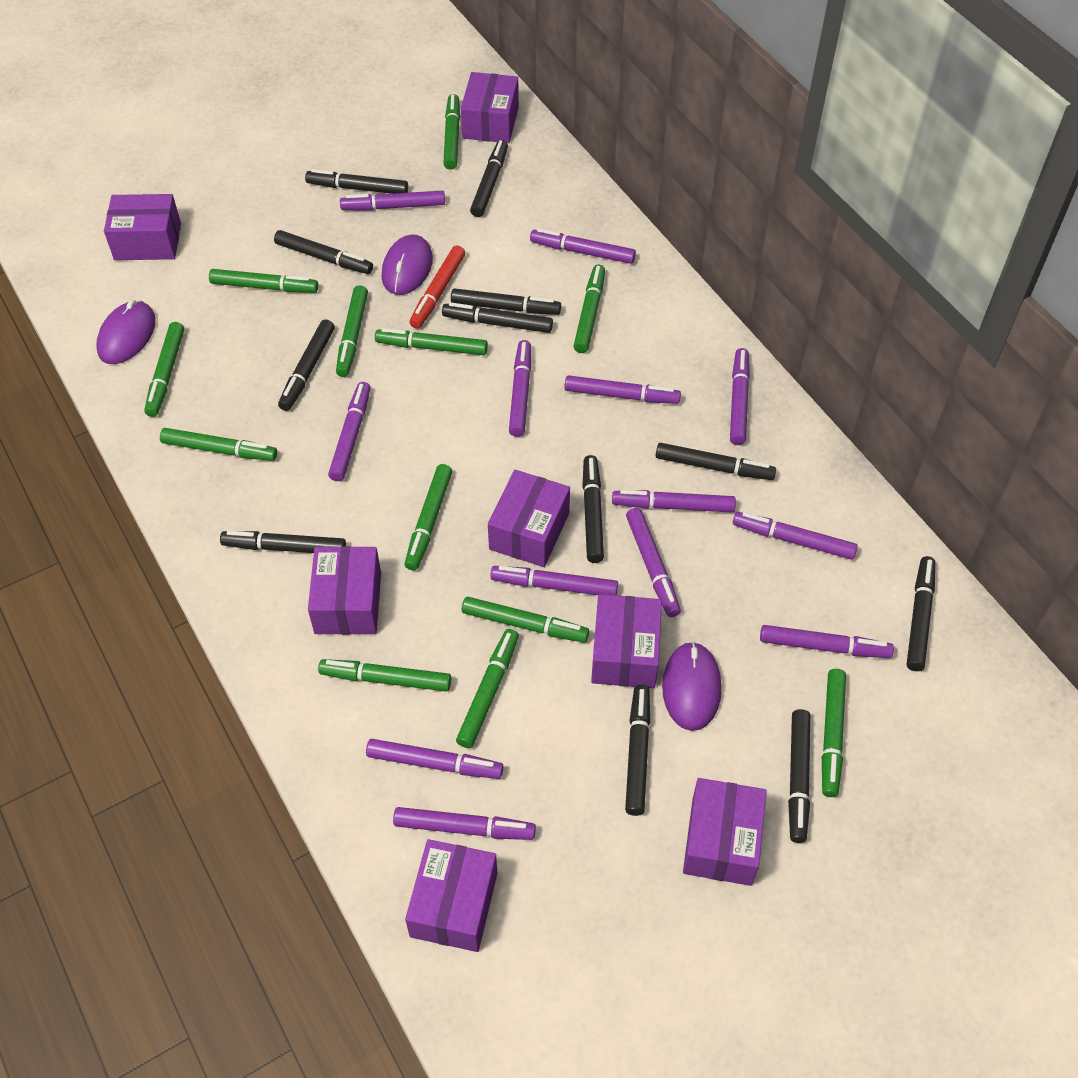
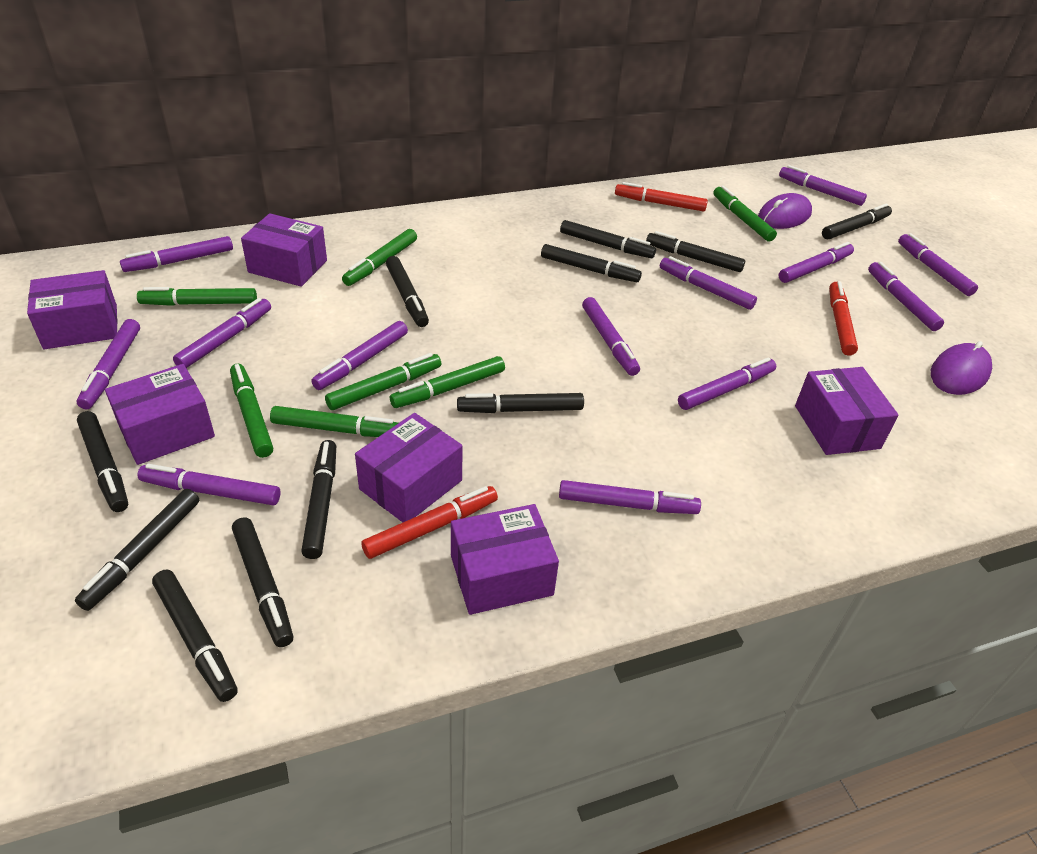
black marker: 12 -> 11
green marker: 12 -> 7
purple box: 7 -> 6
purple mouse: 3 -> 2
red marker: 1 -> 3

